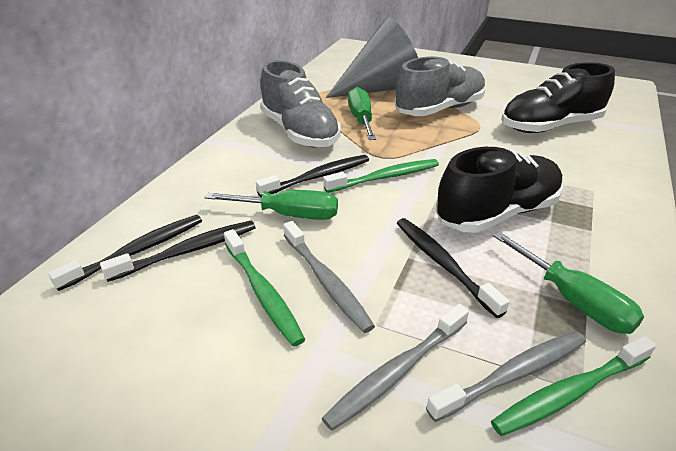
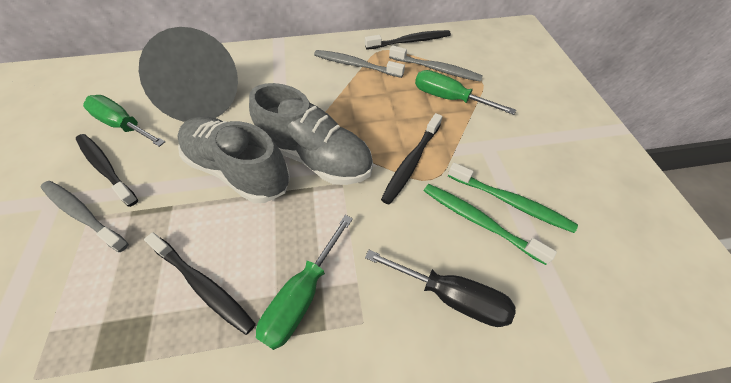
black screwdriver: 0 -> 1
black shoe: 2 -> 0
green toothbrush: 3 -> 2

